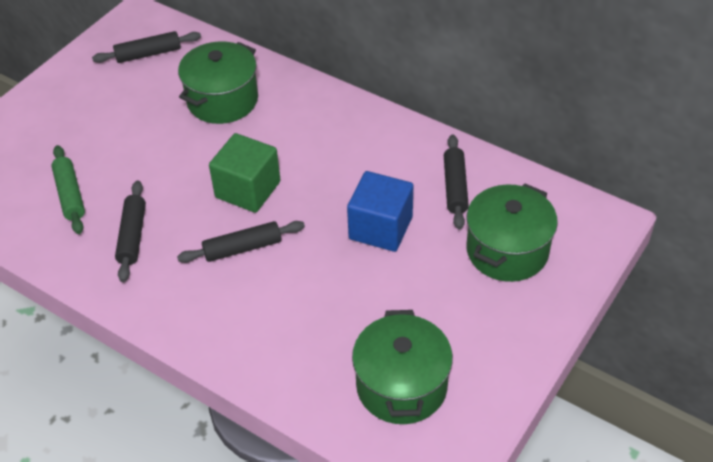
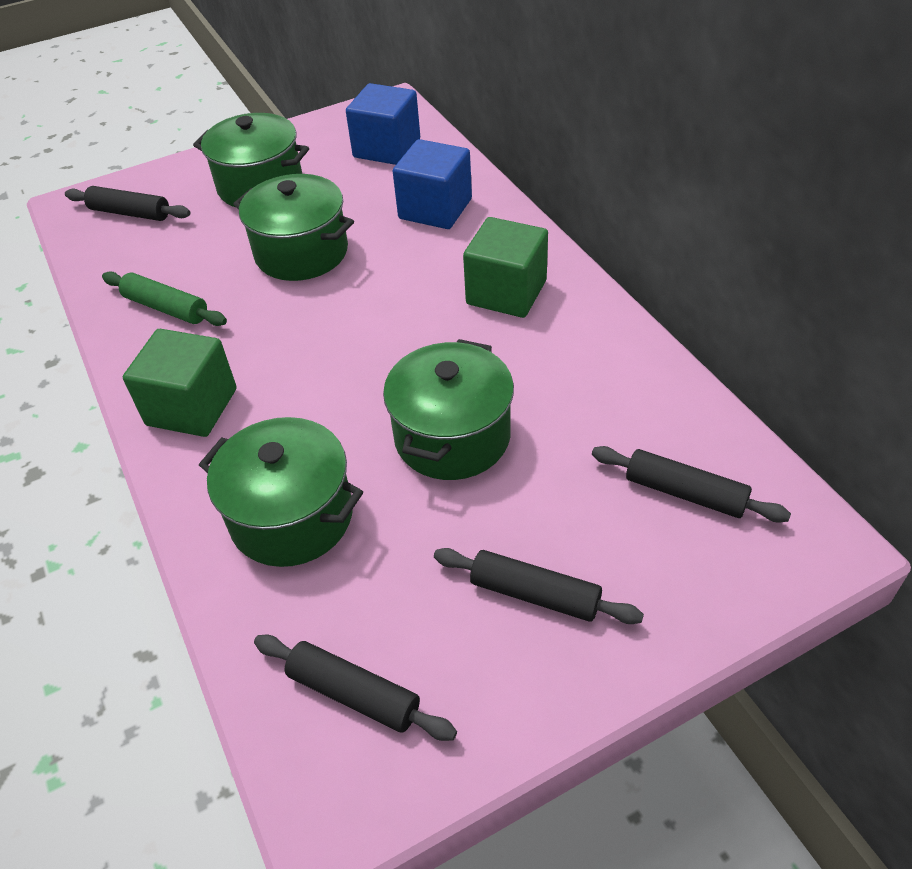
blue cube: 1 -> 2
green cube: 1 -> 2
green pot: 3 -> 4

